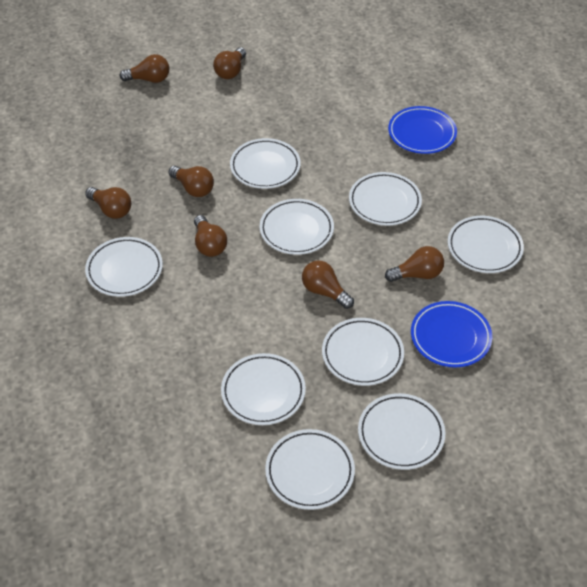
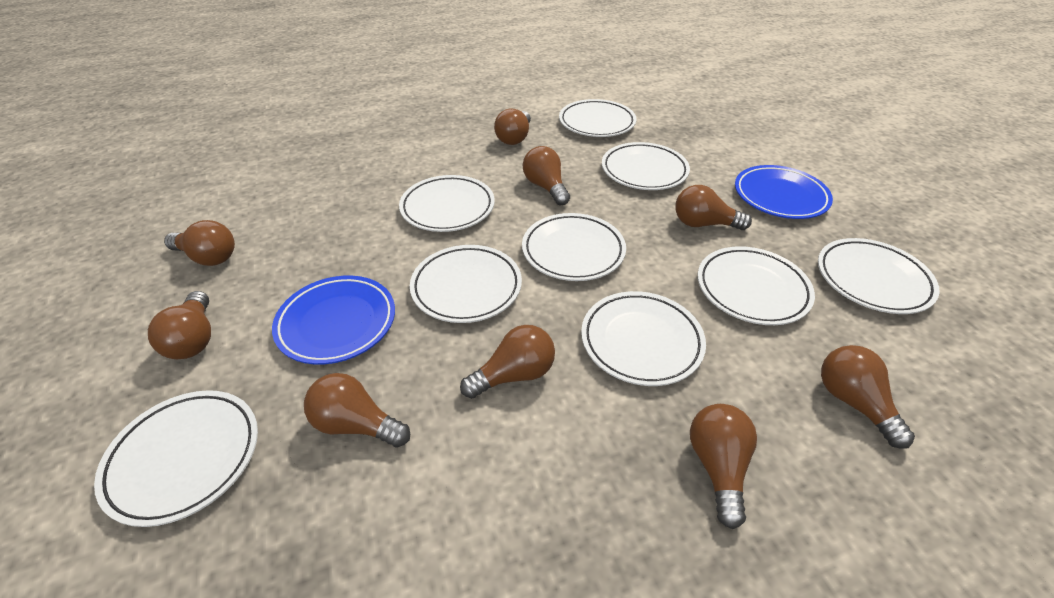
brown light bulb: 7 -> 9

